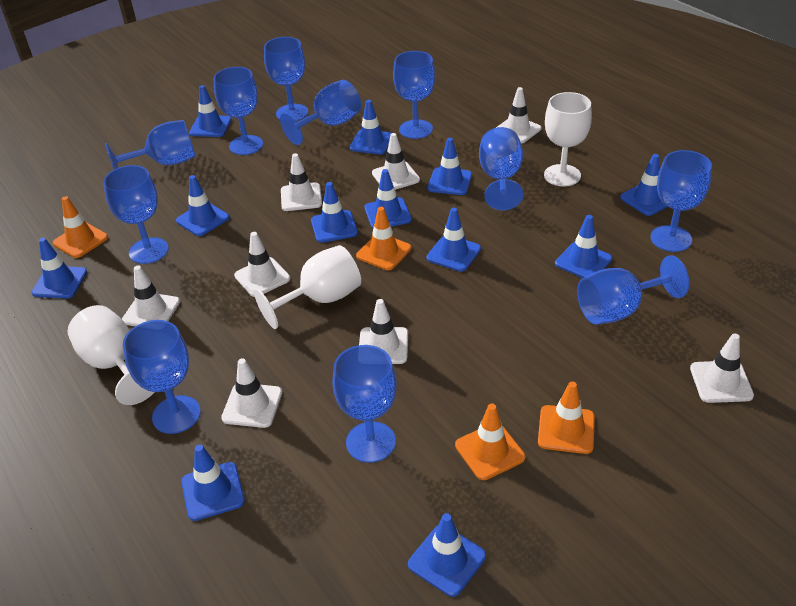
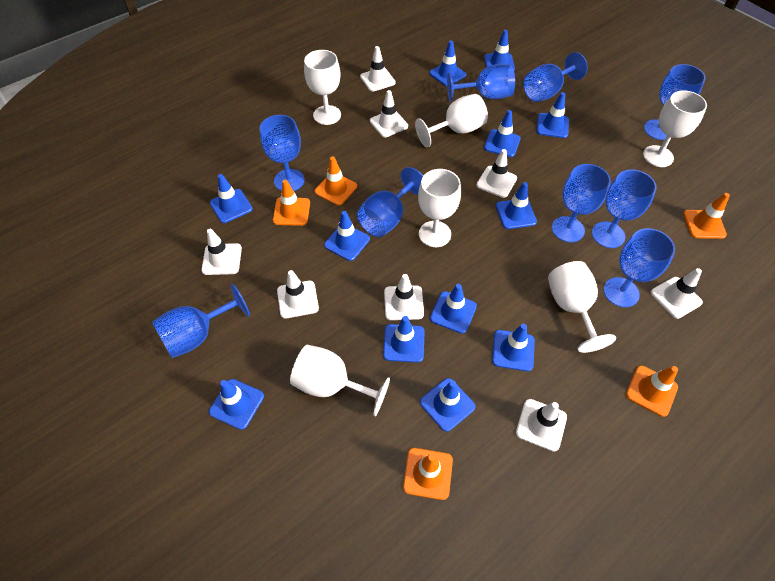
blue goblet: 11 -> 9
orange traffic cone: 4 -> 5
white goblet: 3 -> 6

